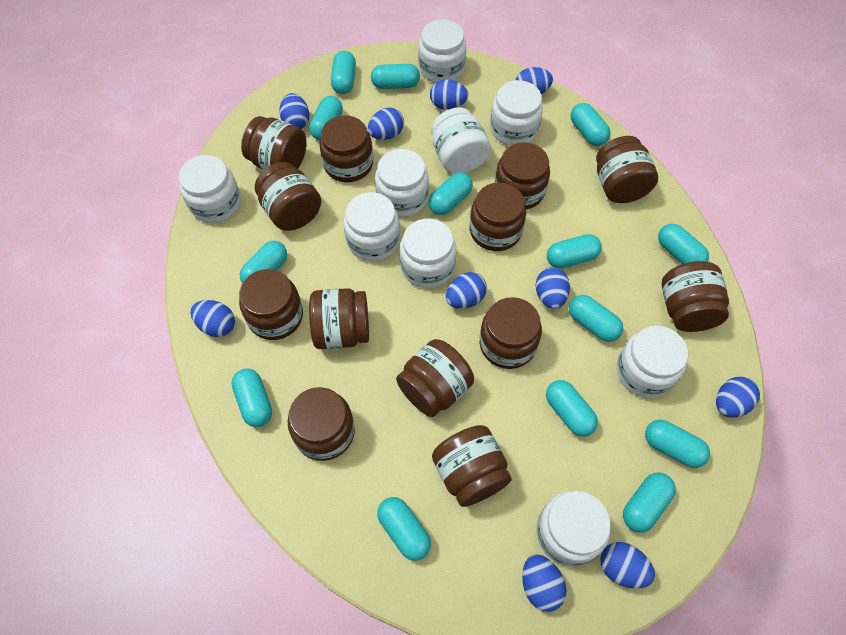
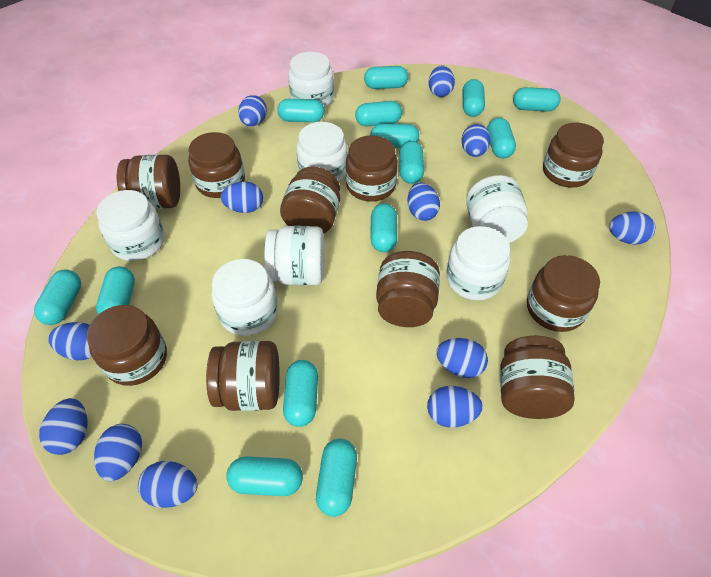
blue egg: 10 -> 12
brown jar: 13 -> 10
white jar: 9 -> 7

